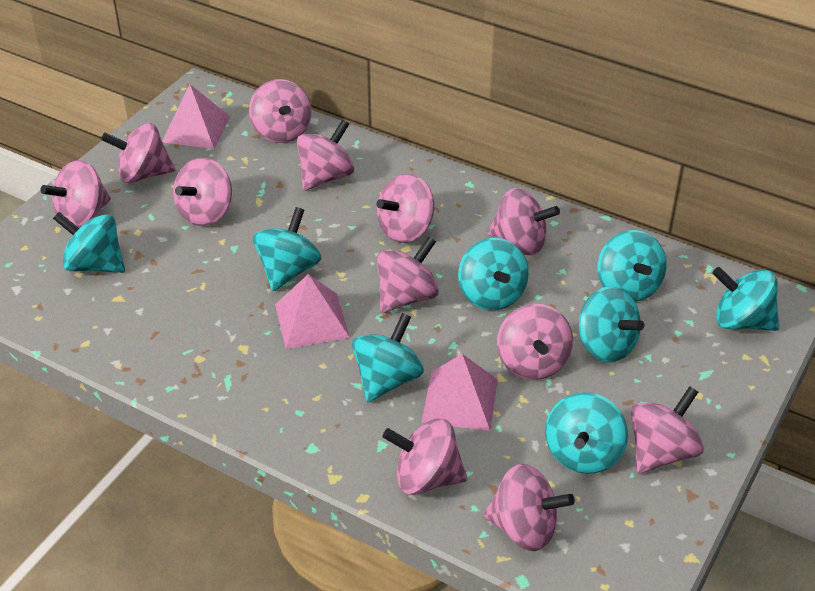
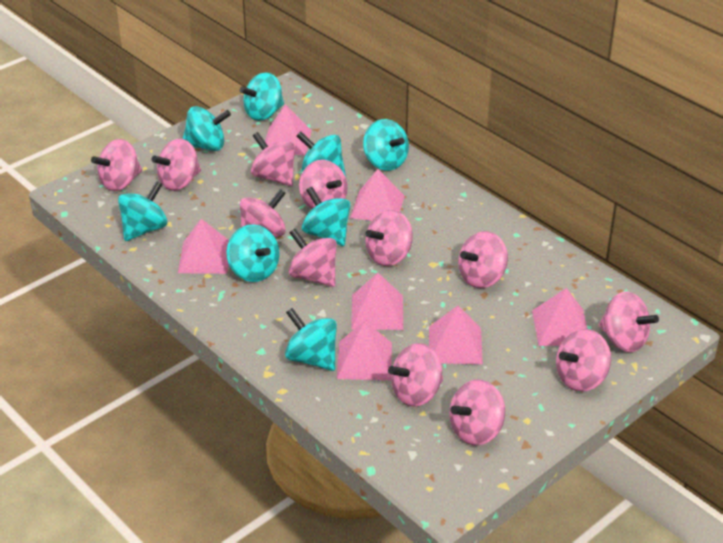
pink pyramid: 3 -> 7

